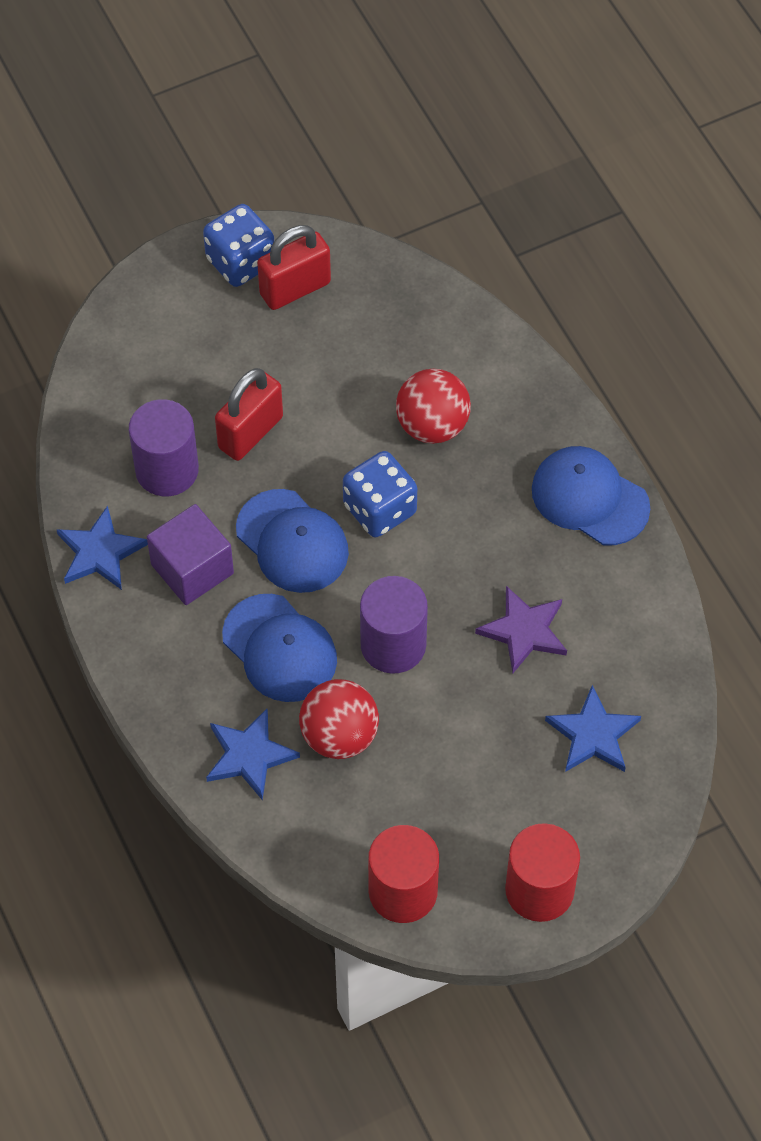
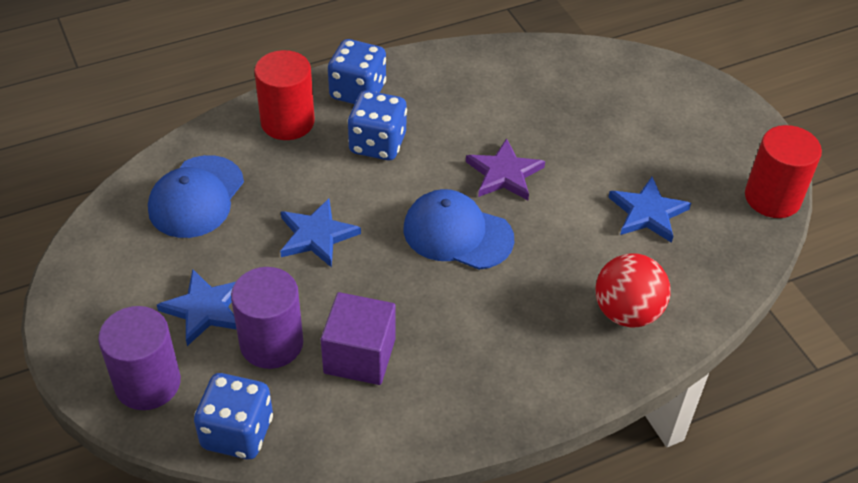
blue cap: 3 -> 2
blue dice: 2 -> 3
red ball: 2 -> 1
red padlock: 2 -> 0

